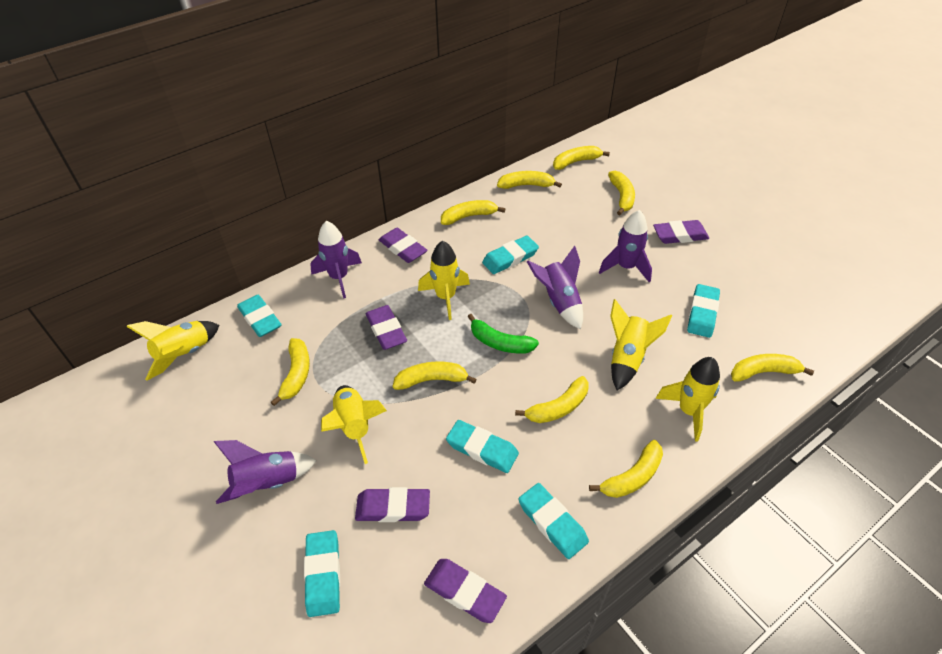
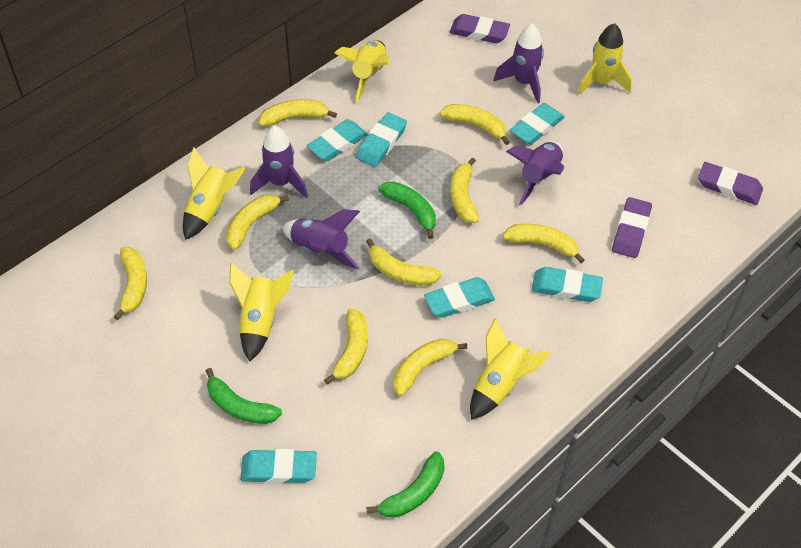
green banana: 1 -> 3
purple eraser: 5 -> 3

